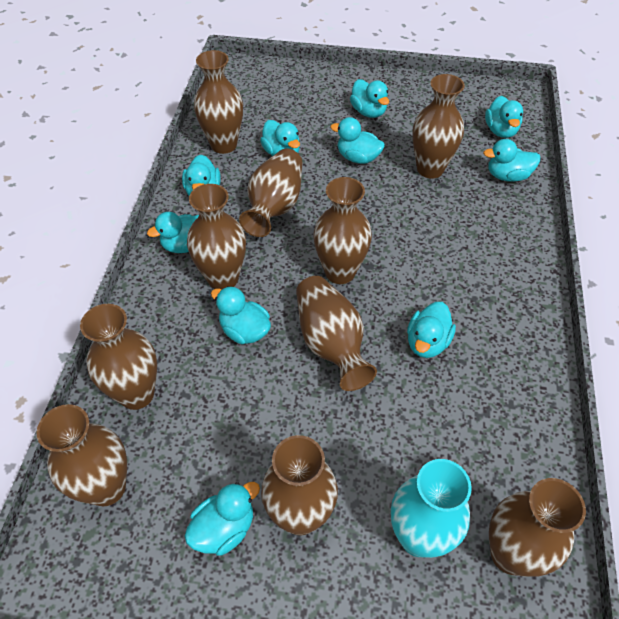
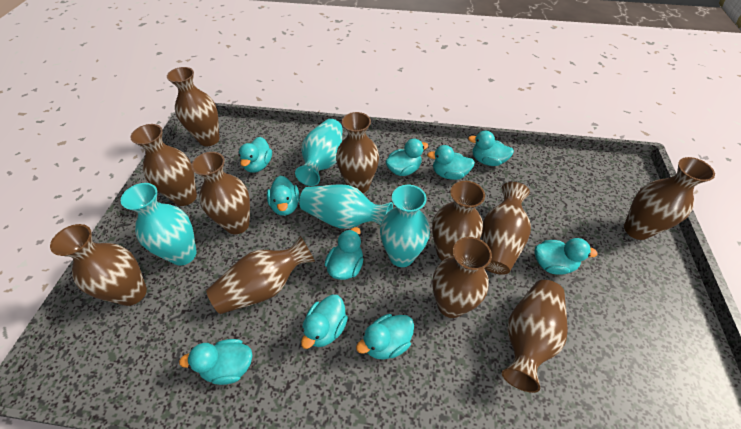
brown vase: 10 -> 11
turquoise vase: 1 -> 4

